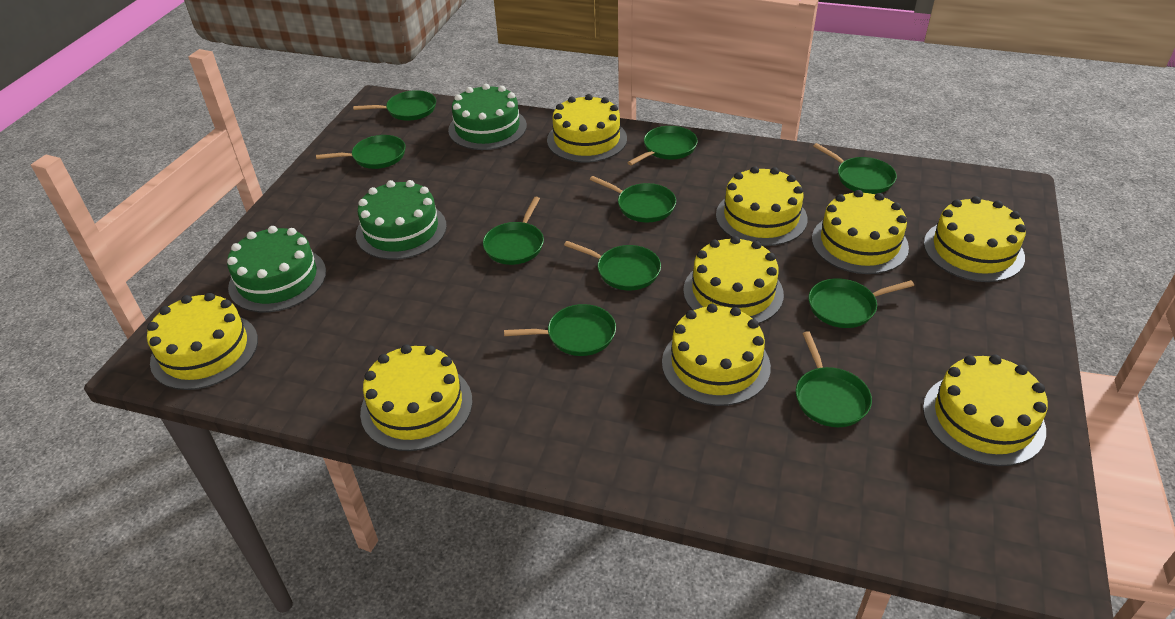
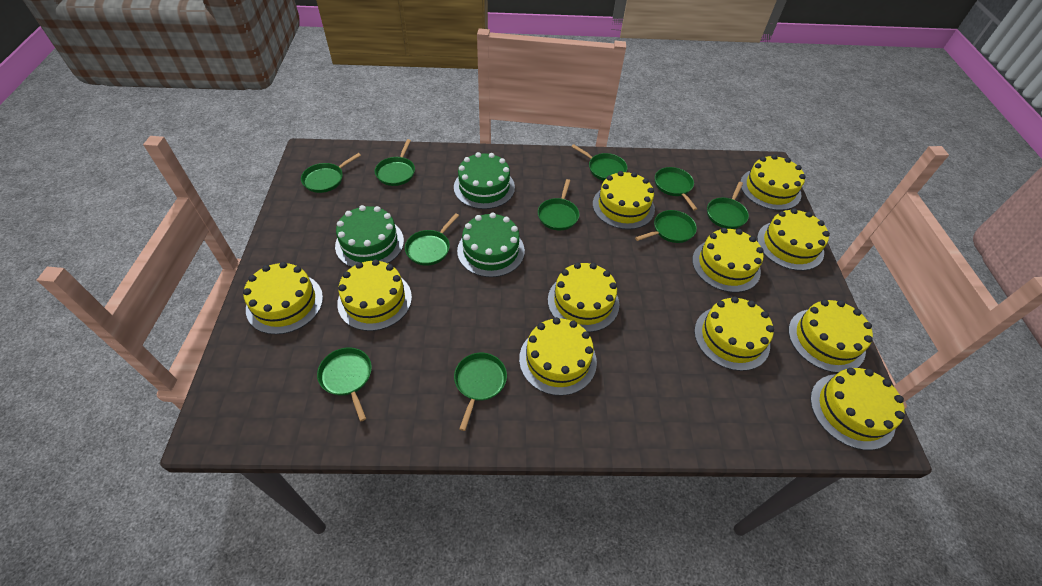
yellow cake: 9 -> 11

